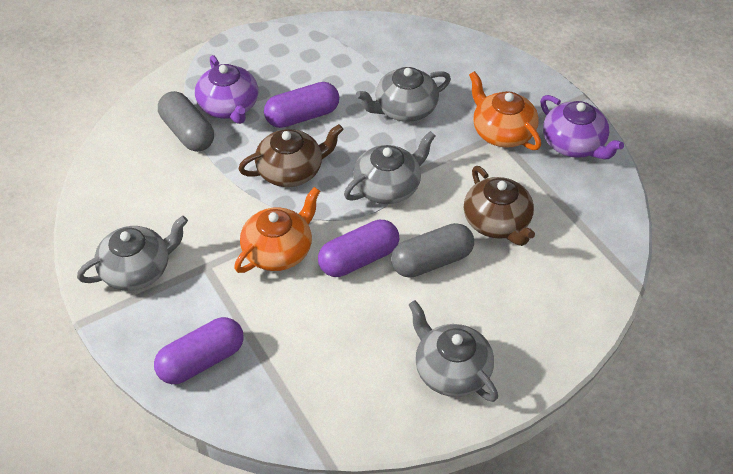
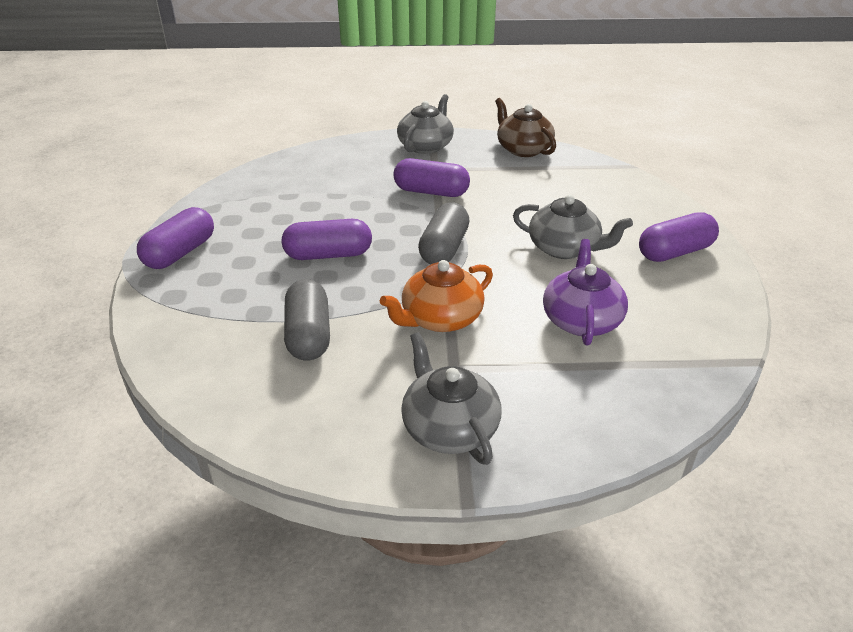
brown teapot: 2 -> 1
grey teapot: 4 -> 3
orange teapot: 2 -> 1
purple capsule: 3 -> 4
purple teapot: 2 -> 1

